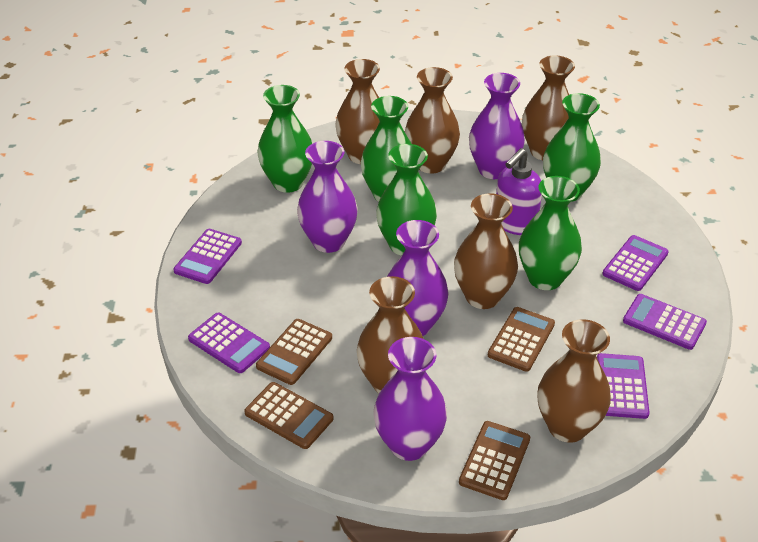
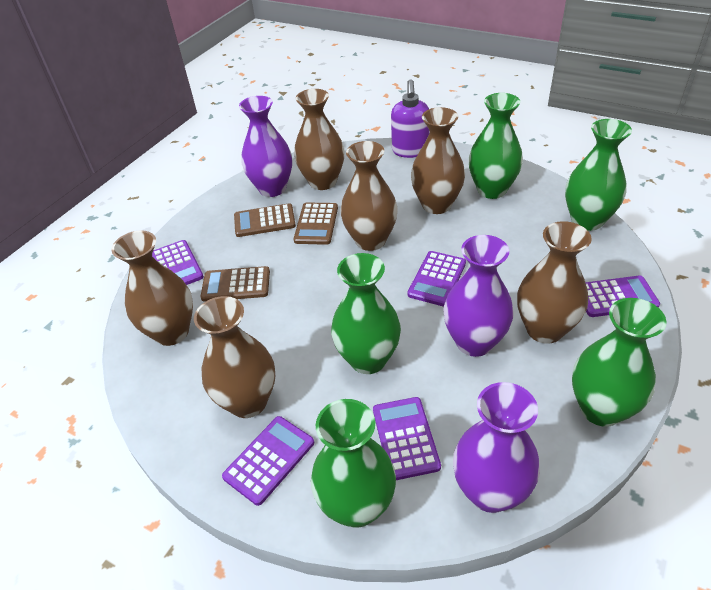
brown calculator: 4 -> 3
purple vase: 4 -> 3

